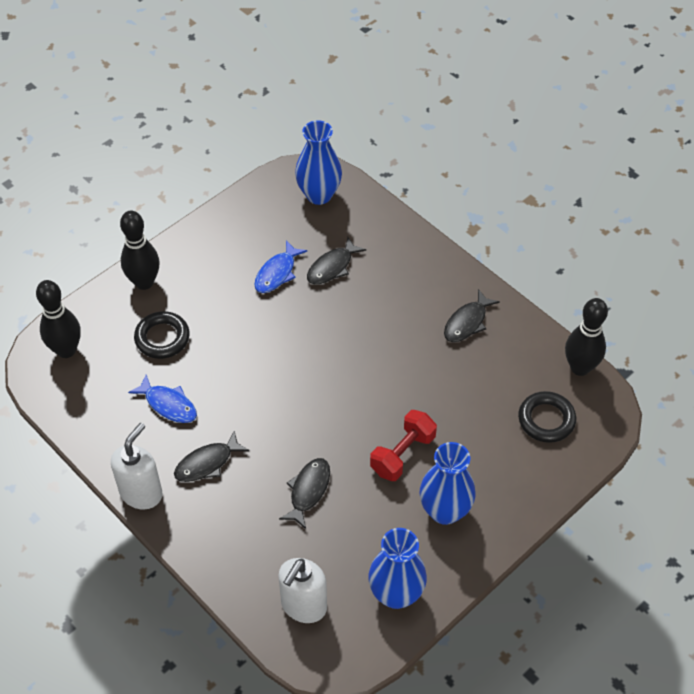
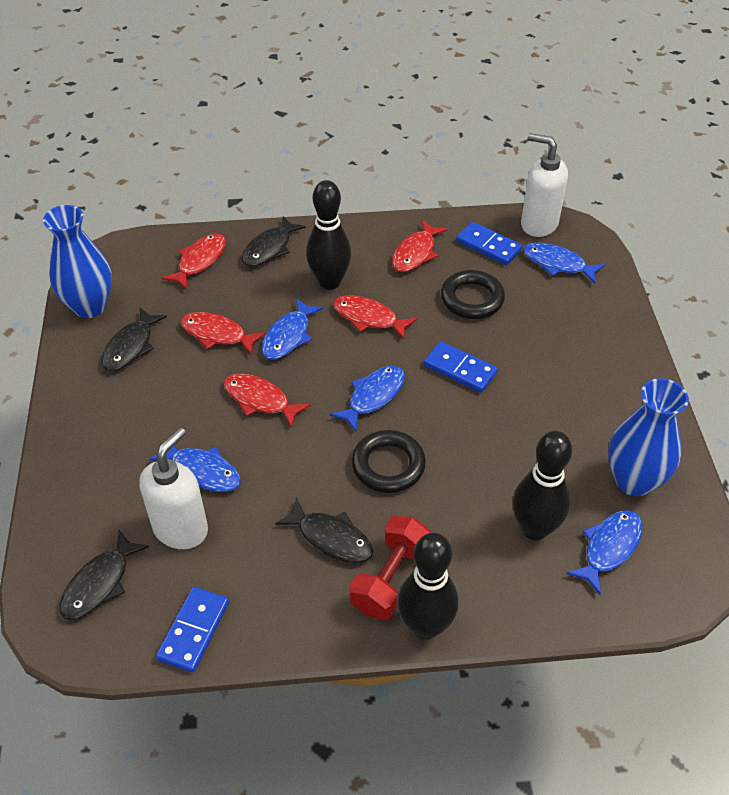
blue domino: 0 -> 3
blue fish: 2 -> 5
blue vase: 3 -> 2
red fish: 0 -> 5

